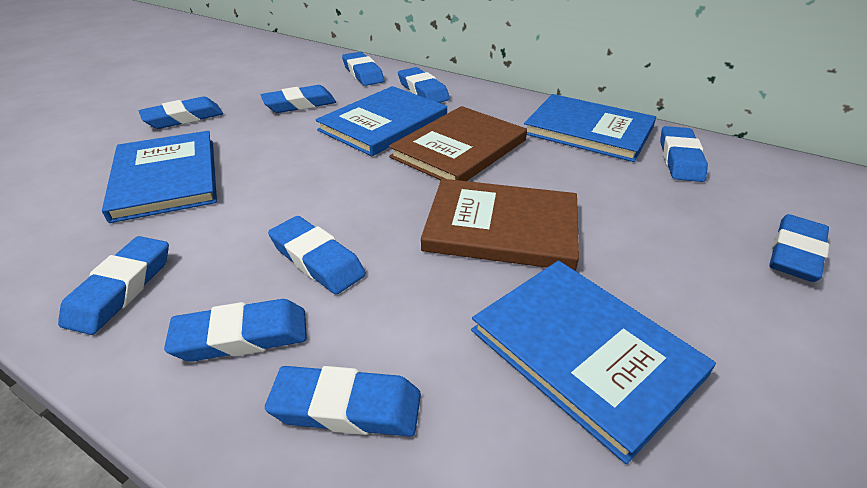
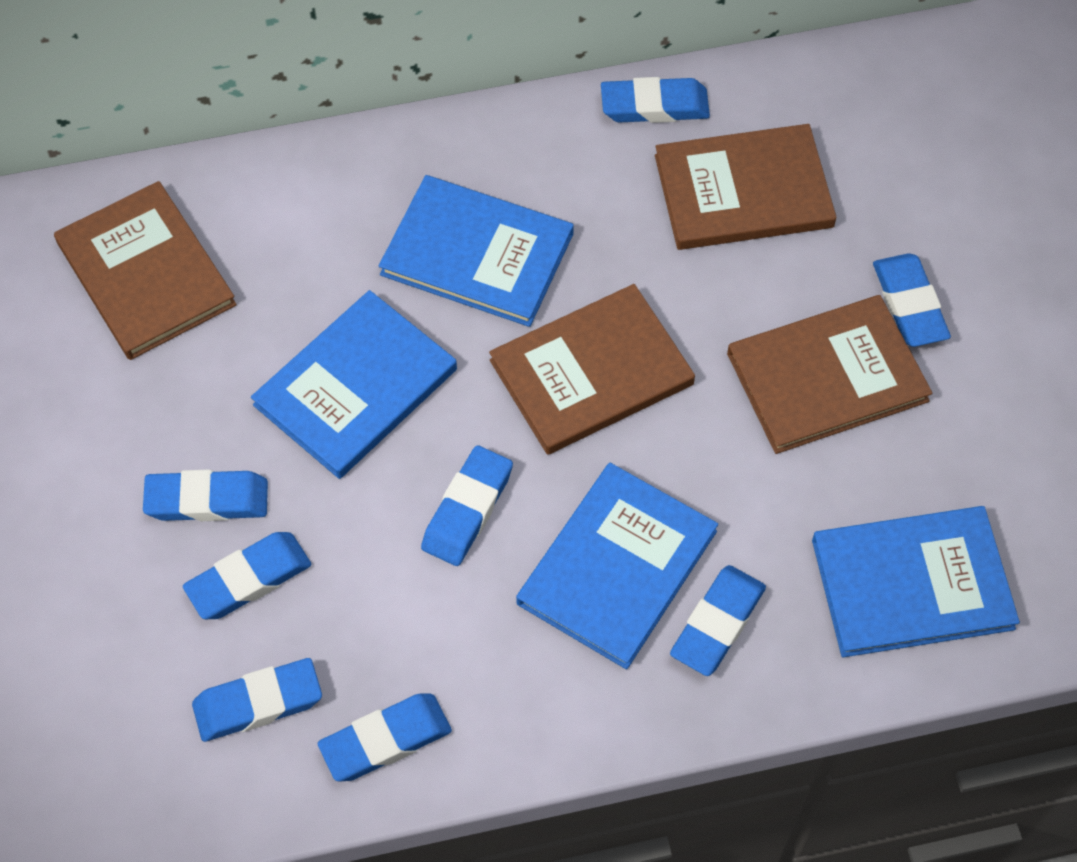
blue eraser: 10 -> 8
brown book: 2 -> 4

